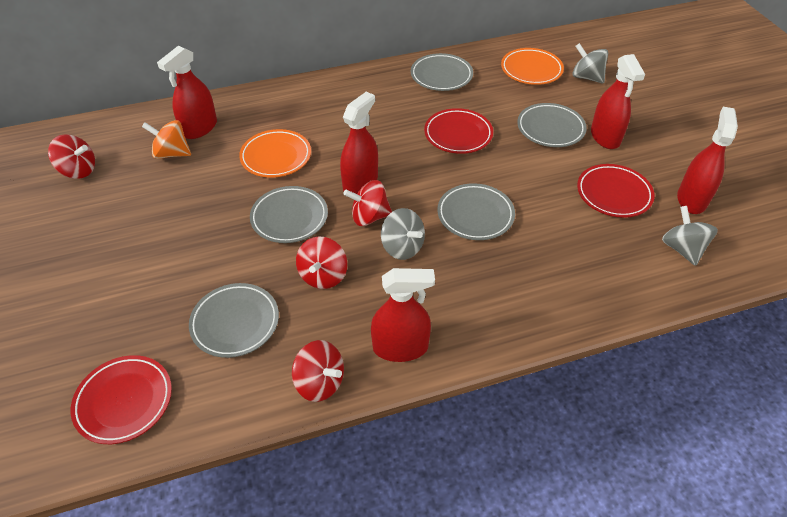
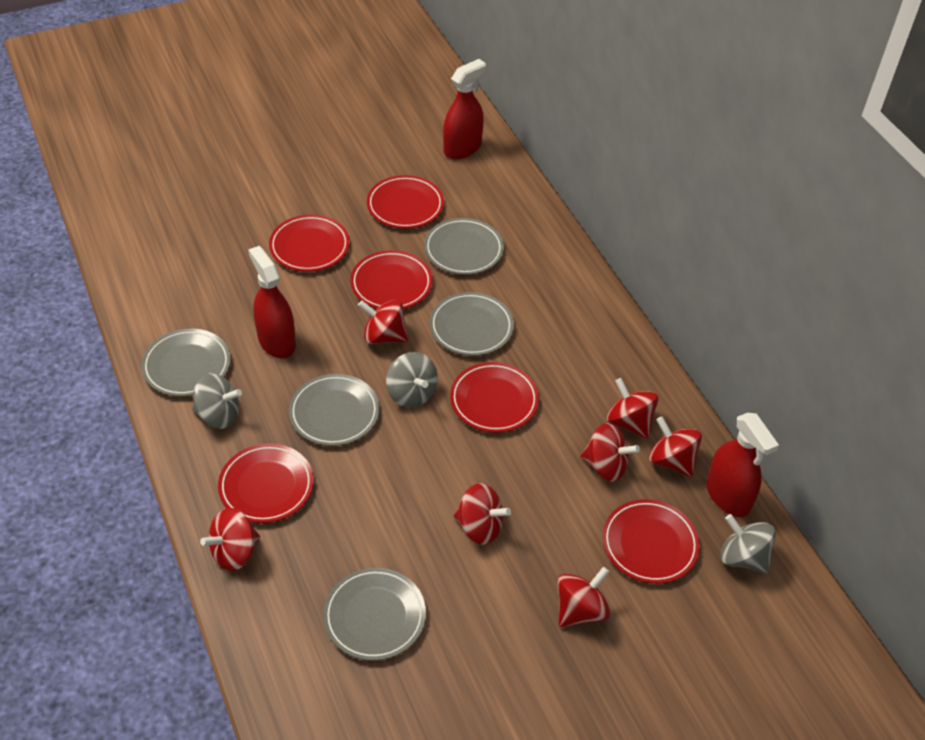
orange plate: 2 -> 0
orange spinning top: 1 -> 0
red plate: 3 -> 6
red spinning top: 4 -> 7
red spray bottle: 5 -> 3

